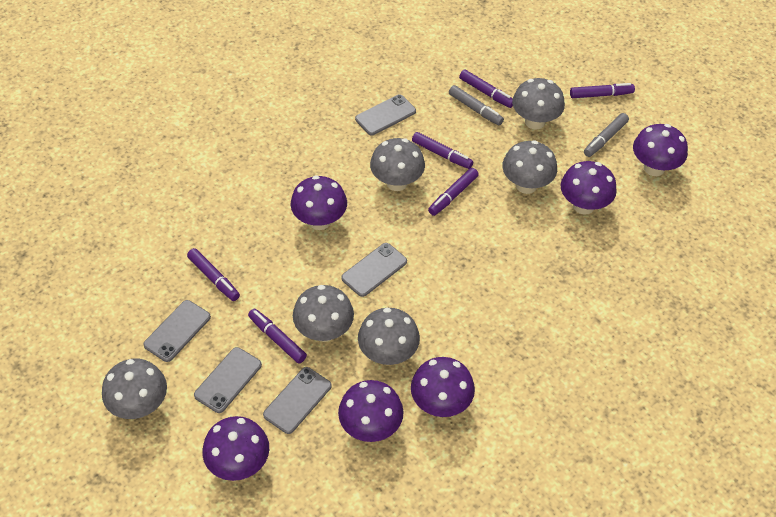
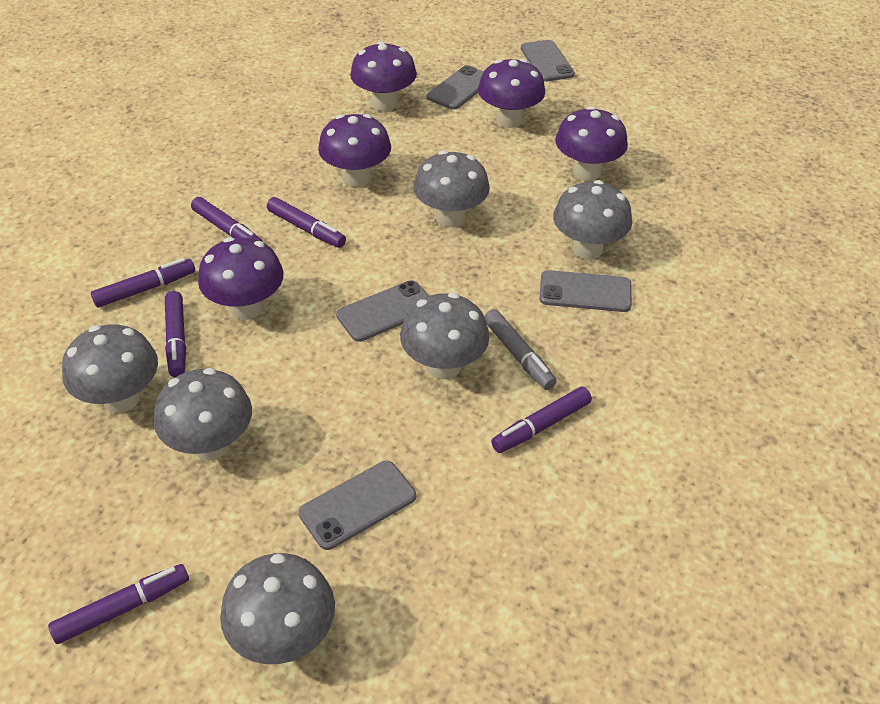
grey marker: 2 -> 1
purple mushroom: 6 -> 5

